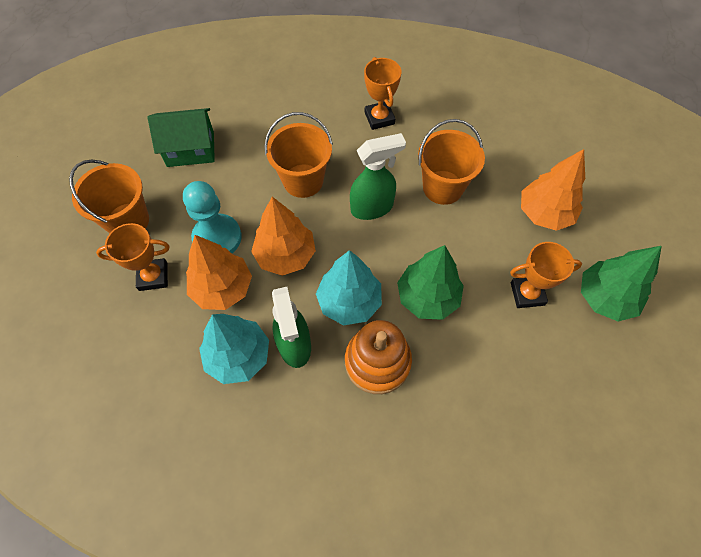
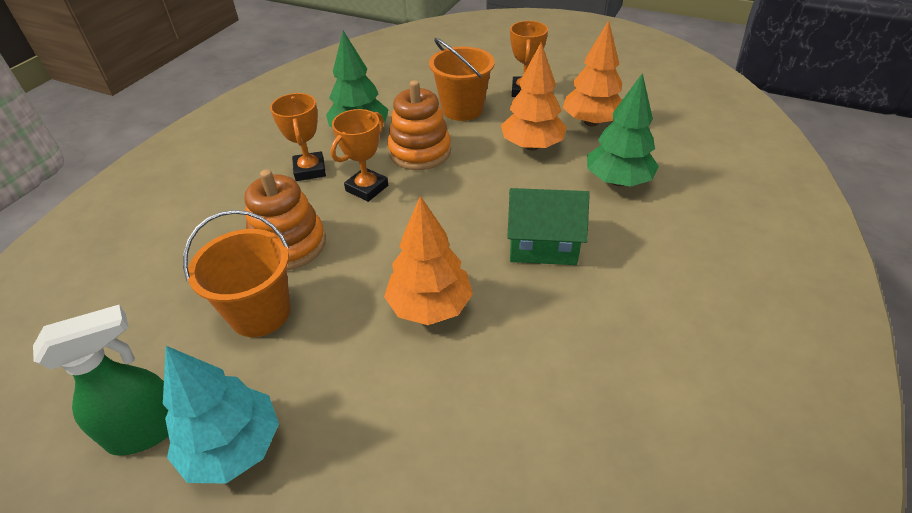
green spray bottle: 2 -> 1
orange bucket: 3 -> 2
orange stacking toy: 1 -> 2
turquoise pawn: 1 -> 0
turquoise tree: 2 -> 1

